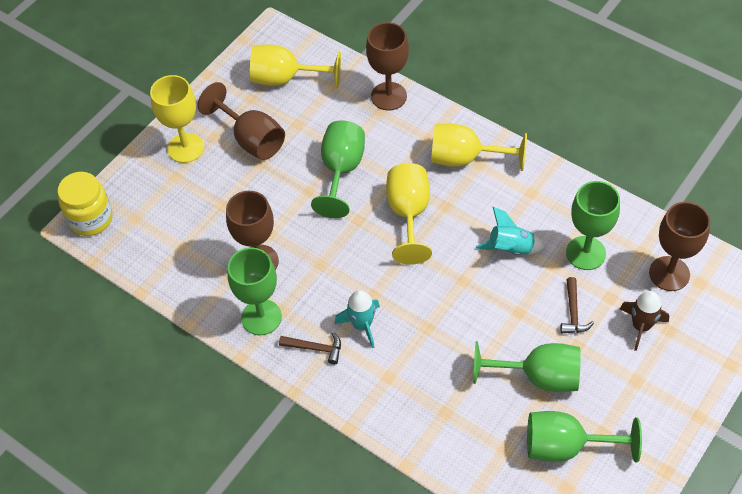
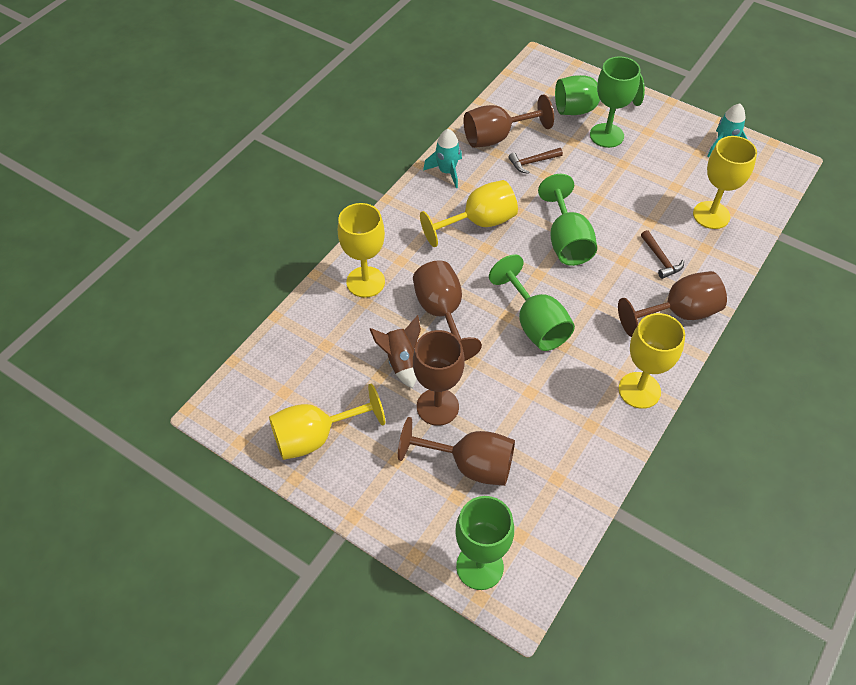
brown goblet: 4 -> 5
yellow goblet: 4 -> 5
yellow jar: 1 -> 0

